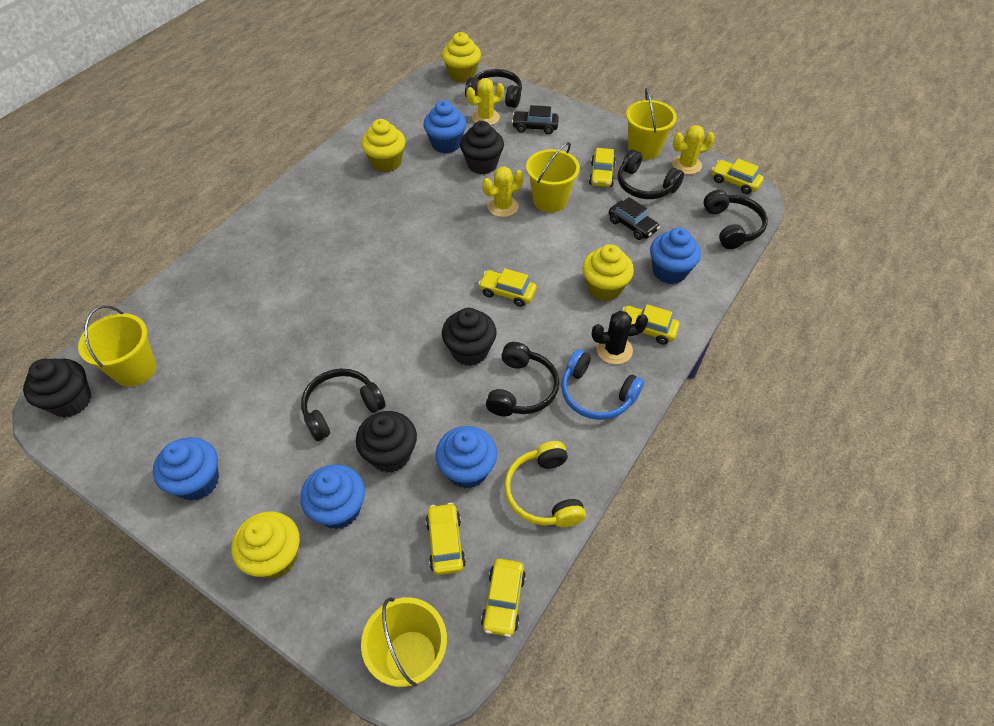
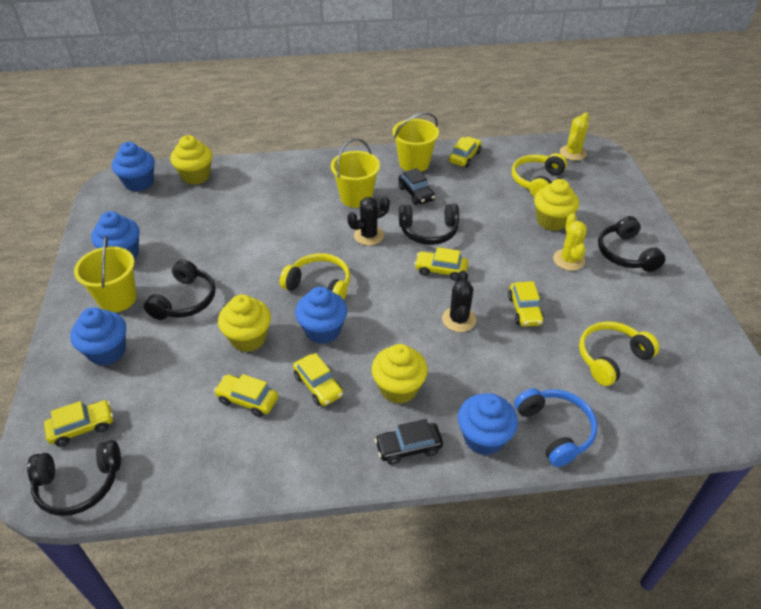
black cactus: 1 -> 2
black cupcake: 4 -> 0
black headphones: 5 -> 4
yellow bucket: 4 -> 3
yellow cactus: 3 -> 2
yellow headphones: 1 -> 3

